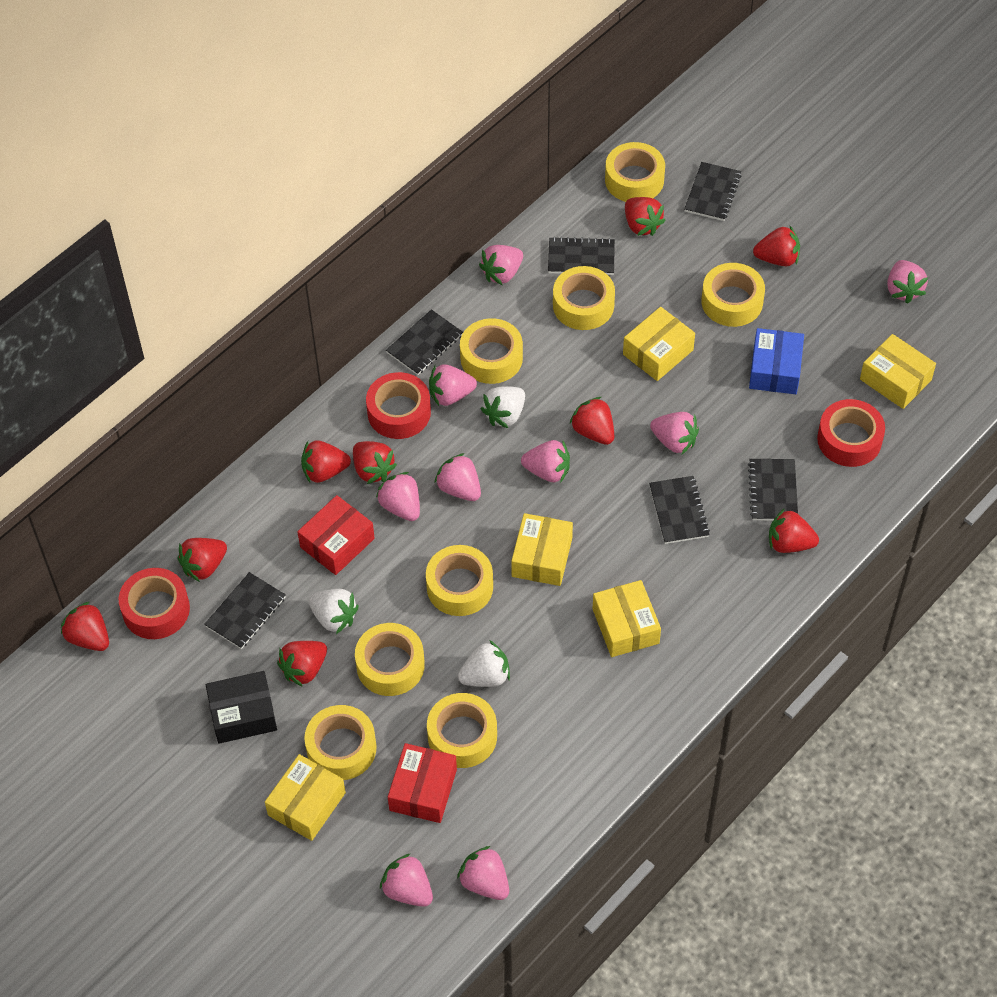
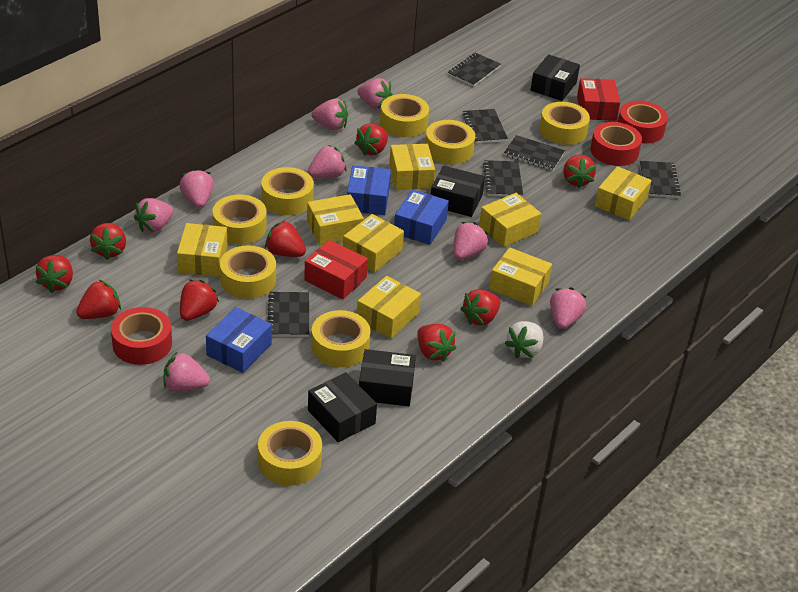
black box: 1 -> 4
blue box: 1 -> 3
pink strawberry: 9 -> 8
white strawberry: 3 -> 1
yellow box: 5 -> 8

